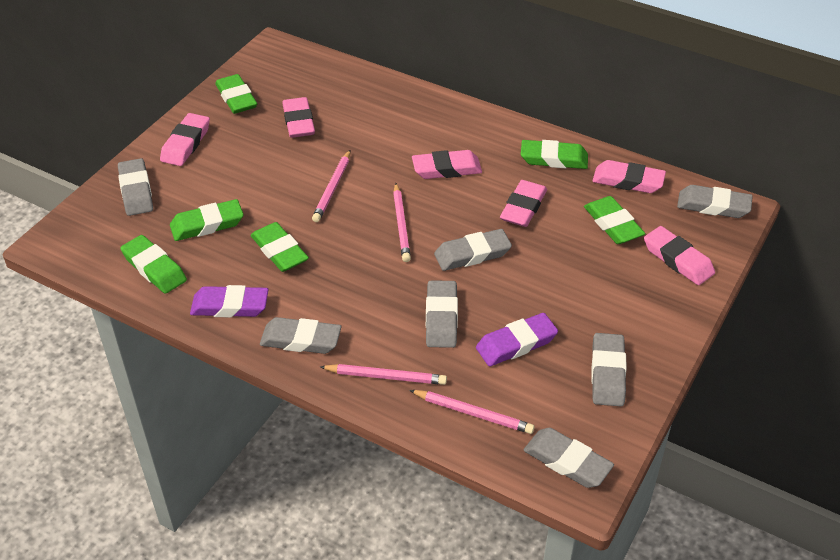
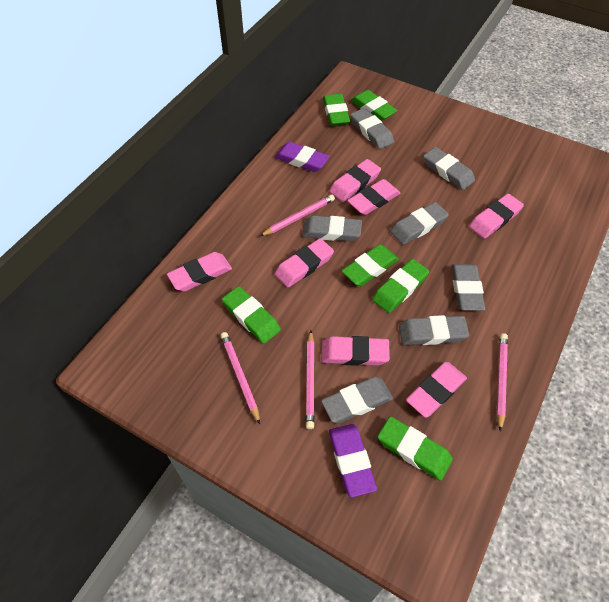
pink eraser: 6 -> 7

